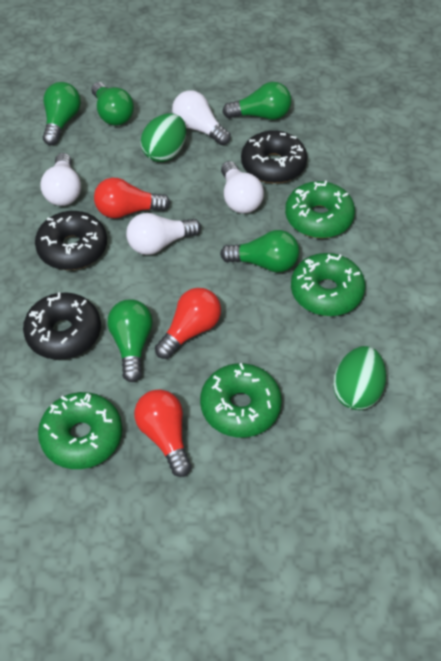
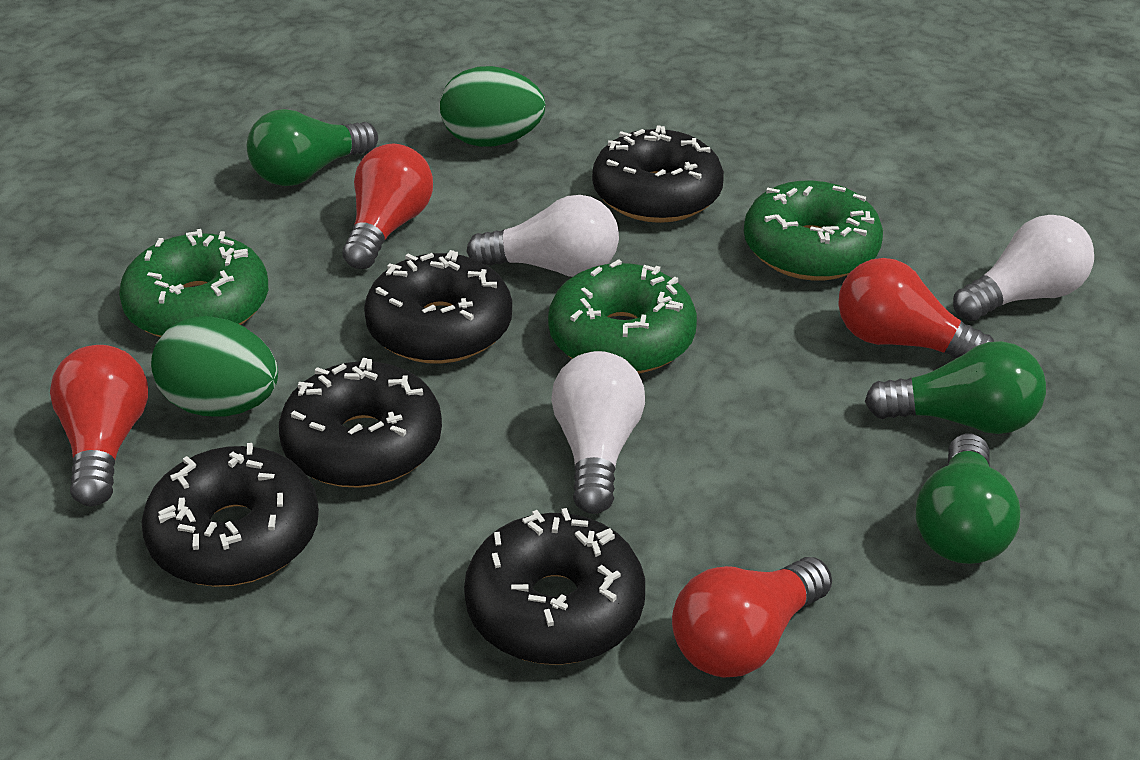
black donut: 3 -> 5
green donut: 4 -> 3
green light bulb: 5 -> 3
red light bulb: 3 -> 4
white light bulb: 4 -> 3

